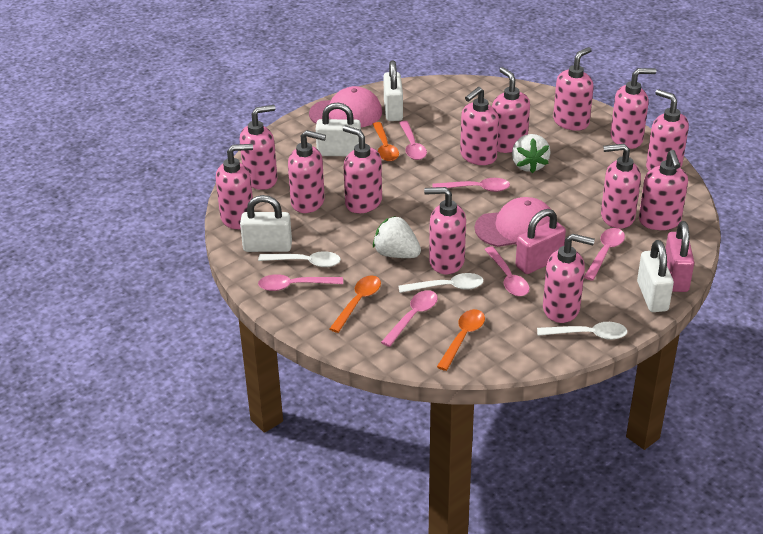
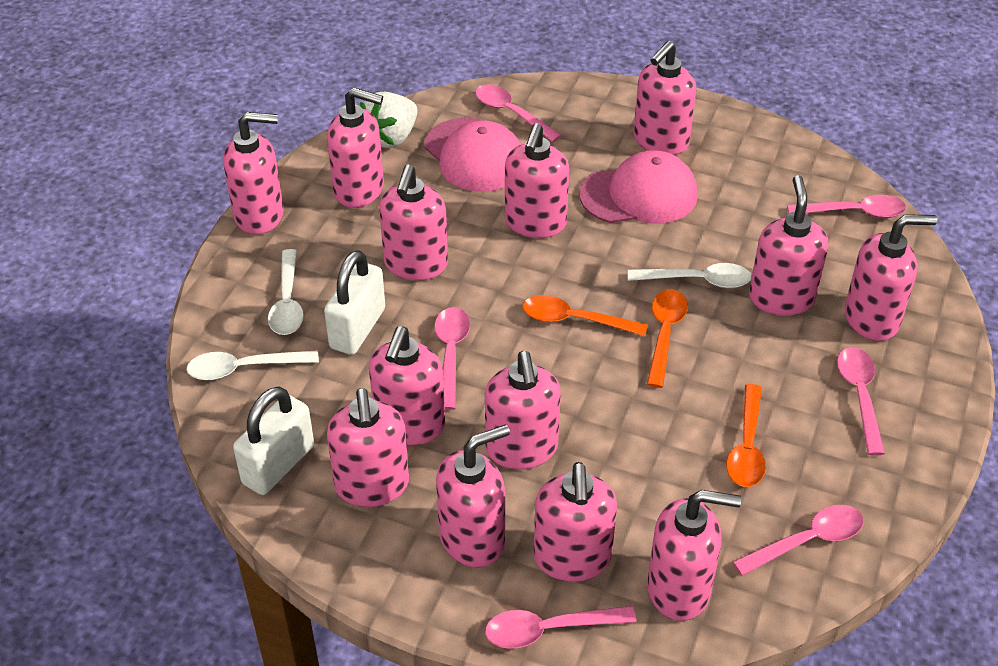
pink padlock: 2 -> 0
white padlock: 4 -> 2
white strawberry: 2 -> 1

